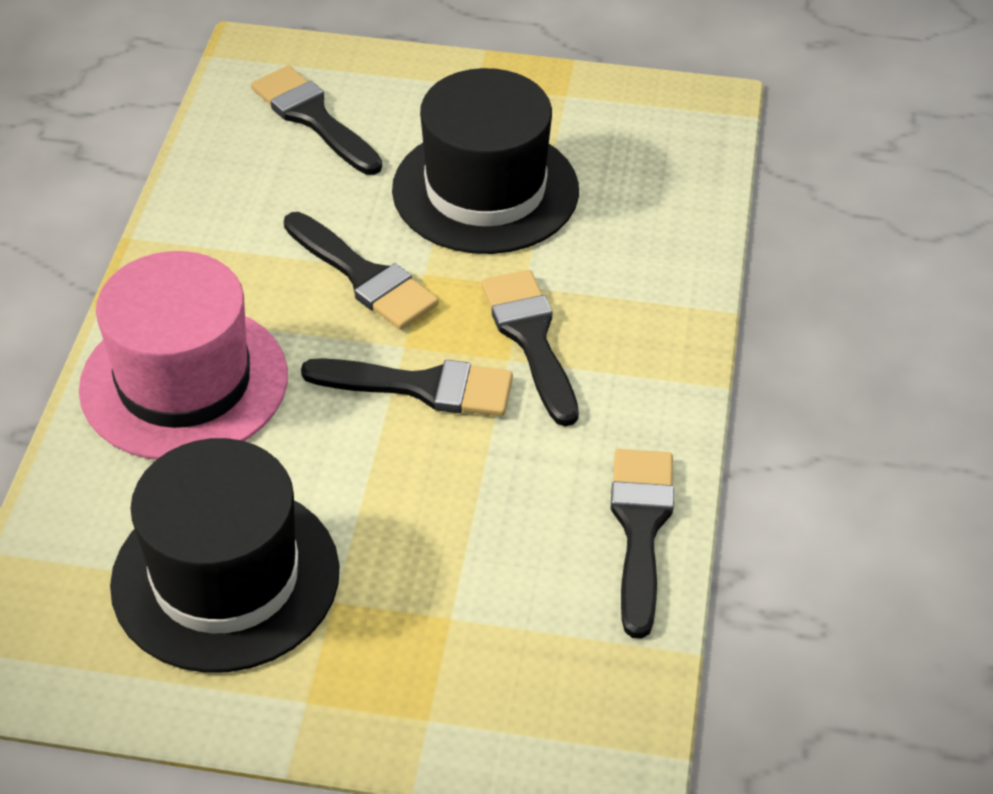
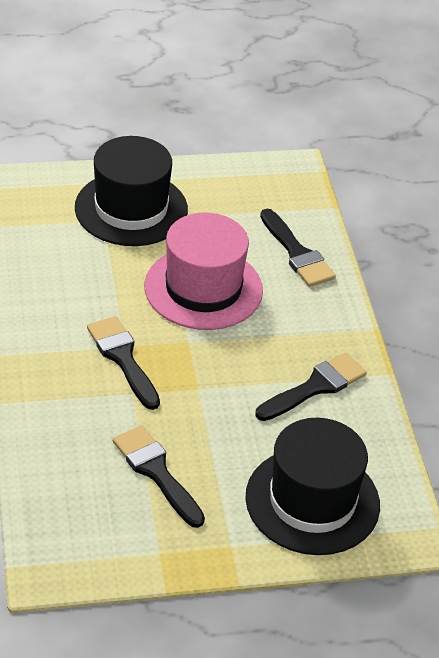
black brush: 5 -> 4

